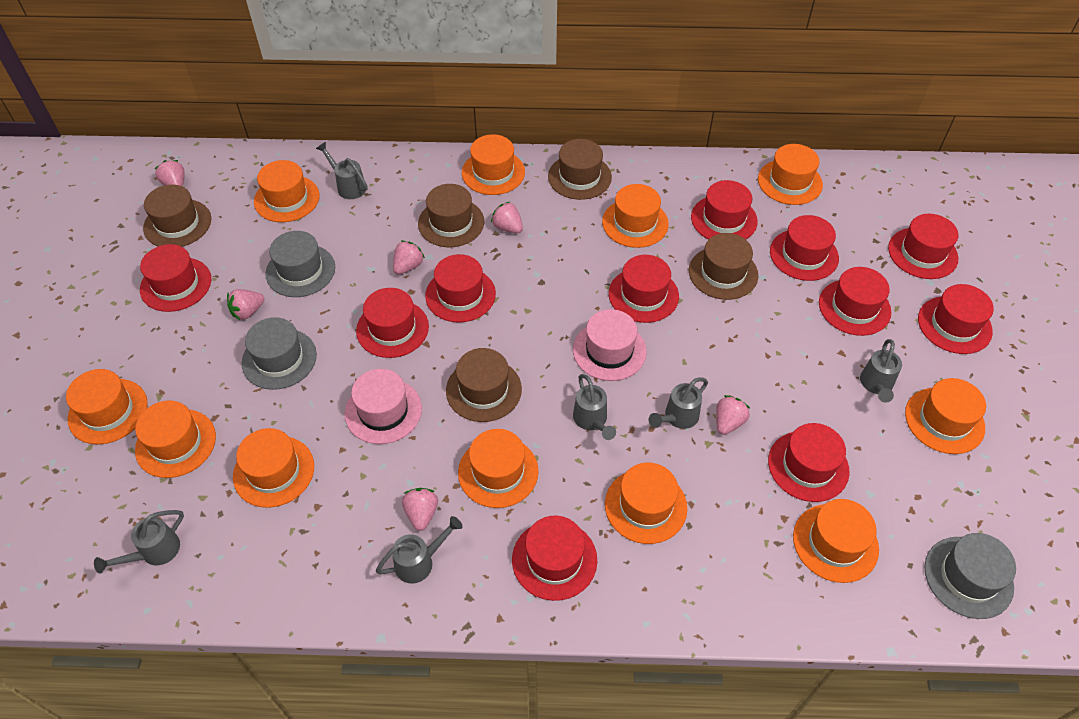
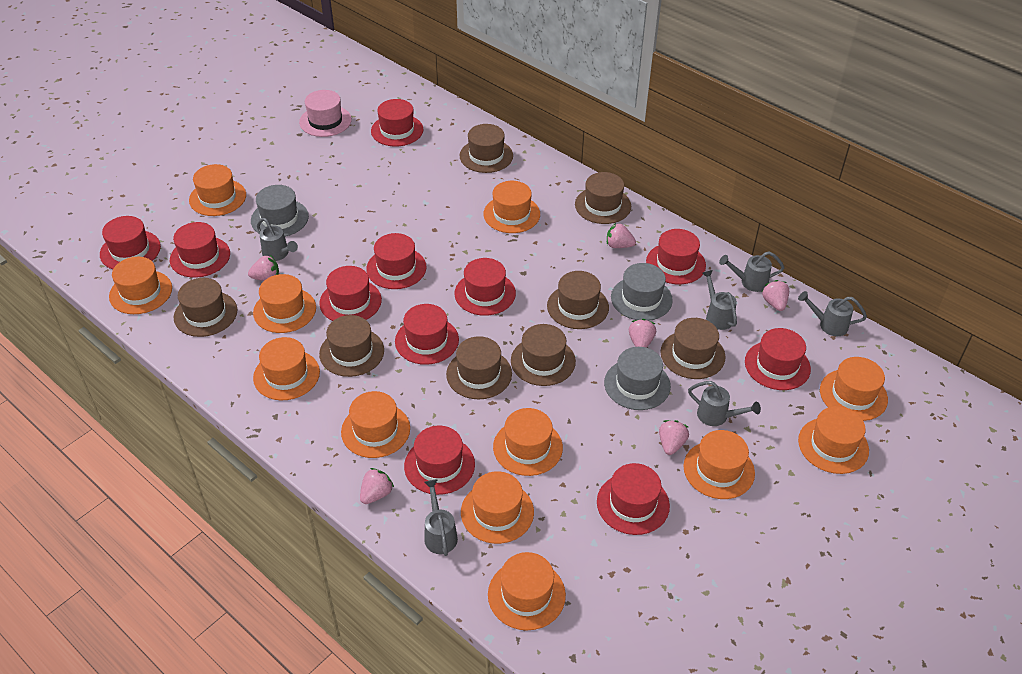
brown hat: 5 -> 8
orange hat: 11 -> 12
pink hat: 2 -> 1

